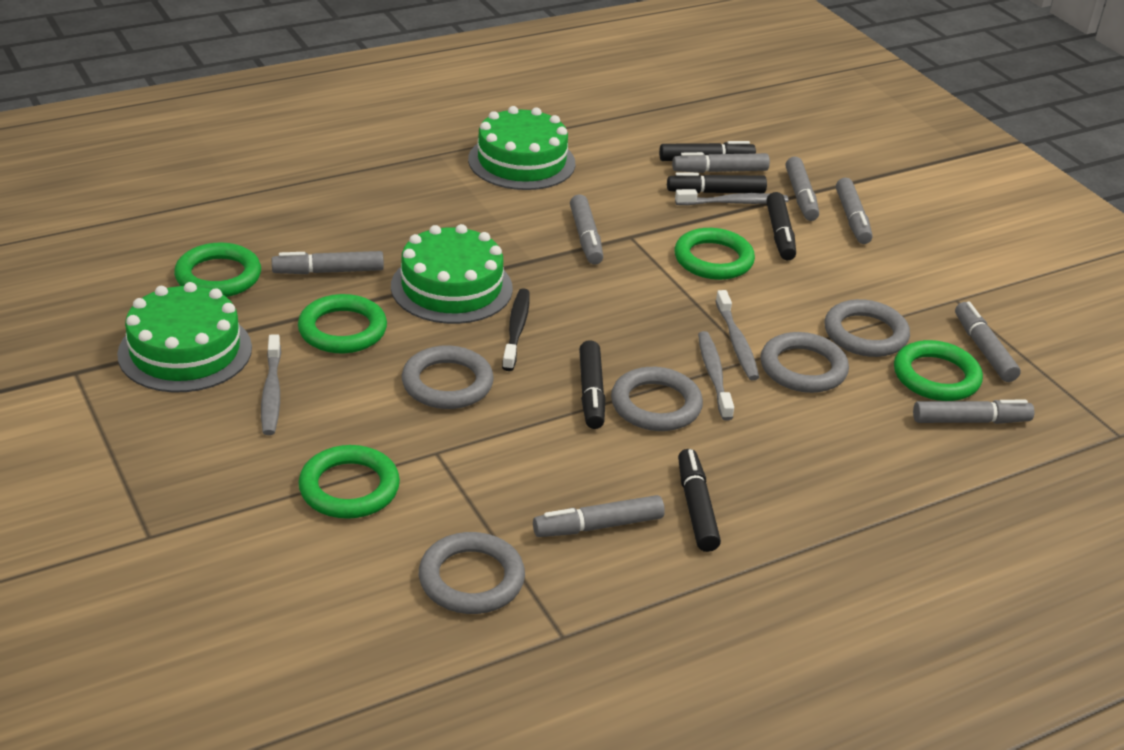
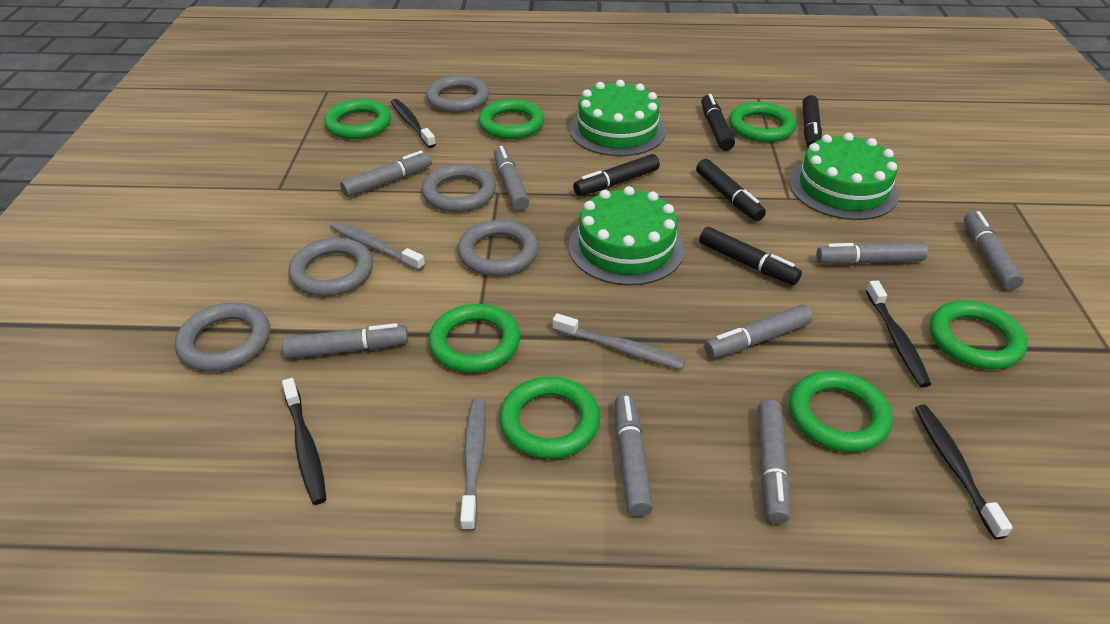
black toothbrush: 1 -> 4
green ring: 5 -> 7
grey toothbrush: 4 -> 3

